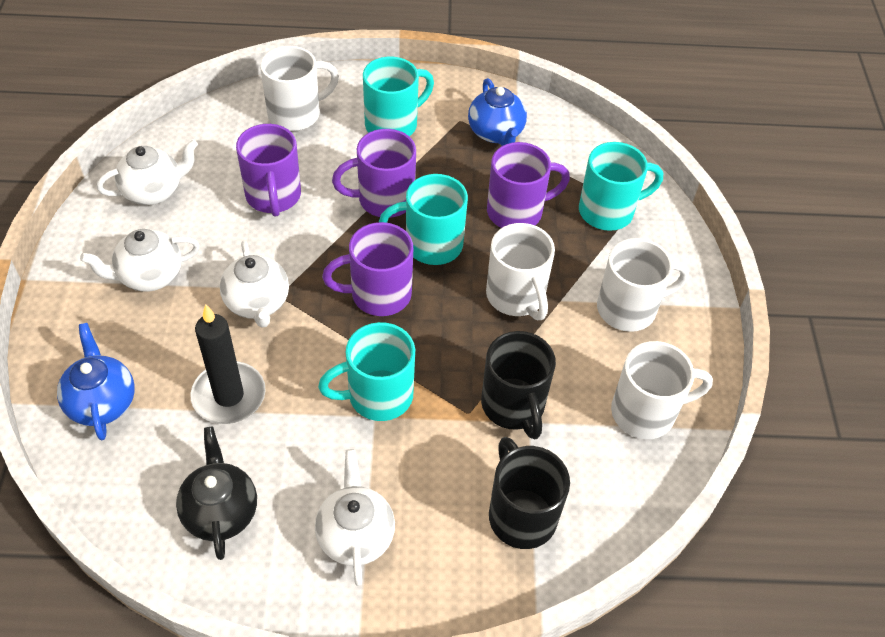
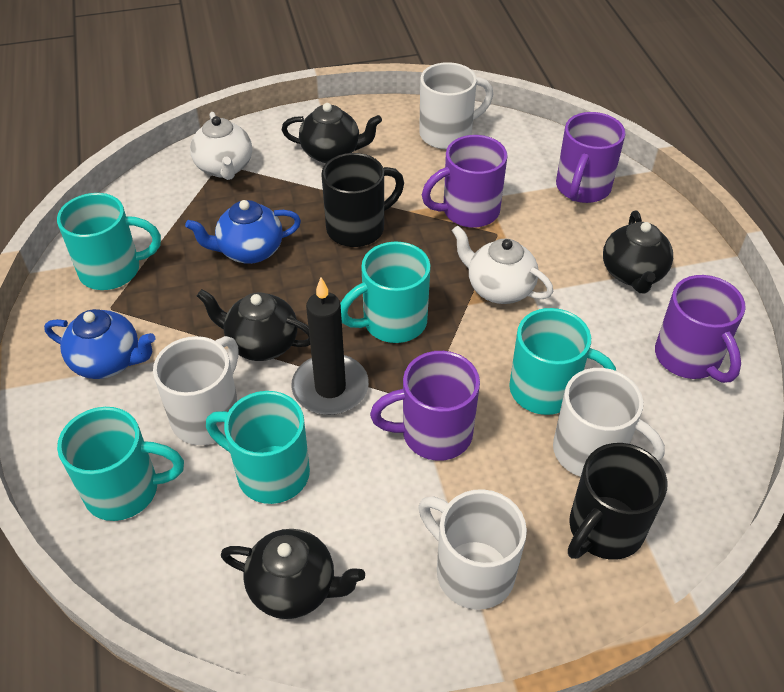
black teapot: 1 -> 4
turquoise mug: 4 -> 5
white teapot: 4 -> 2

